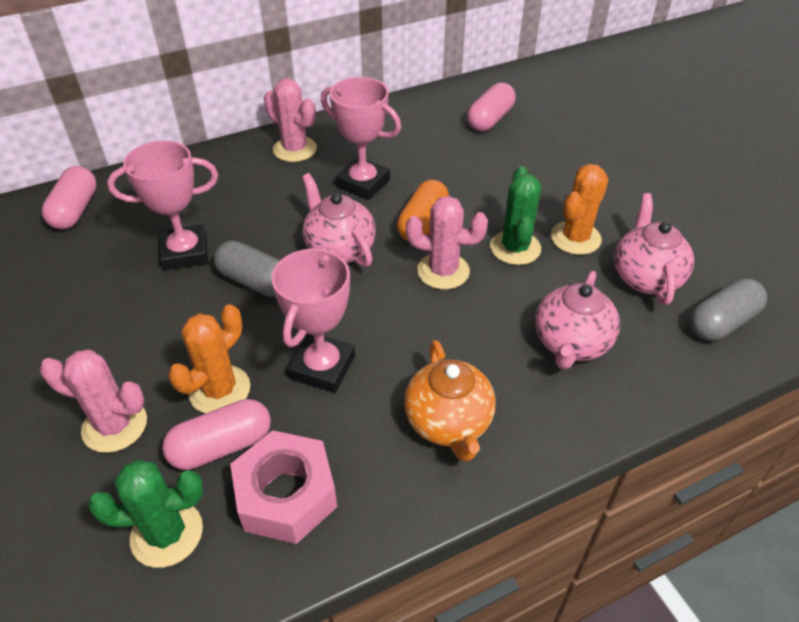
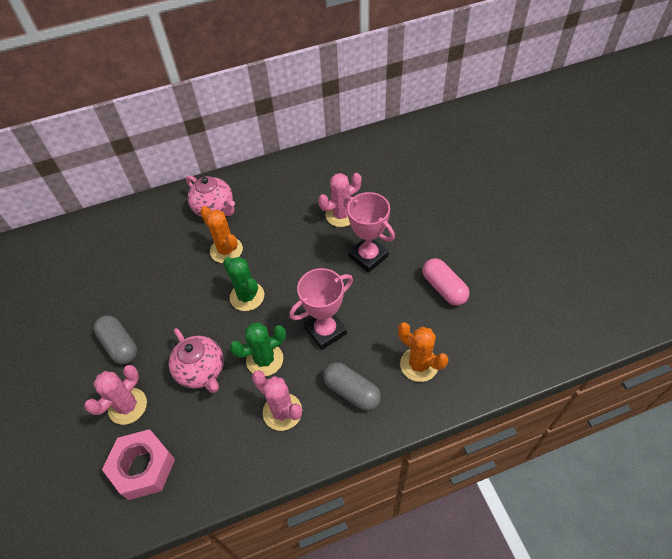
orange capsule: 1 -> 0
orange teapot: 1 -> 0
pink capsule: 3 -> 1
pink teapot: 3 -> 2
pink trophy: 3 -> 2

